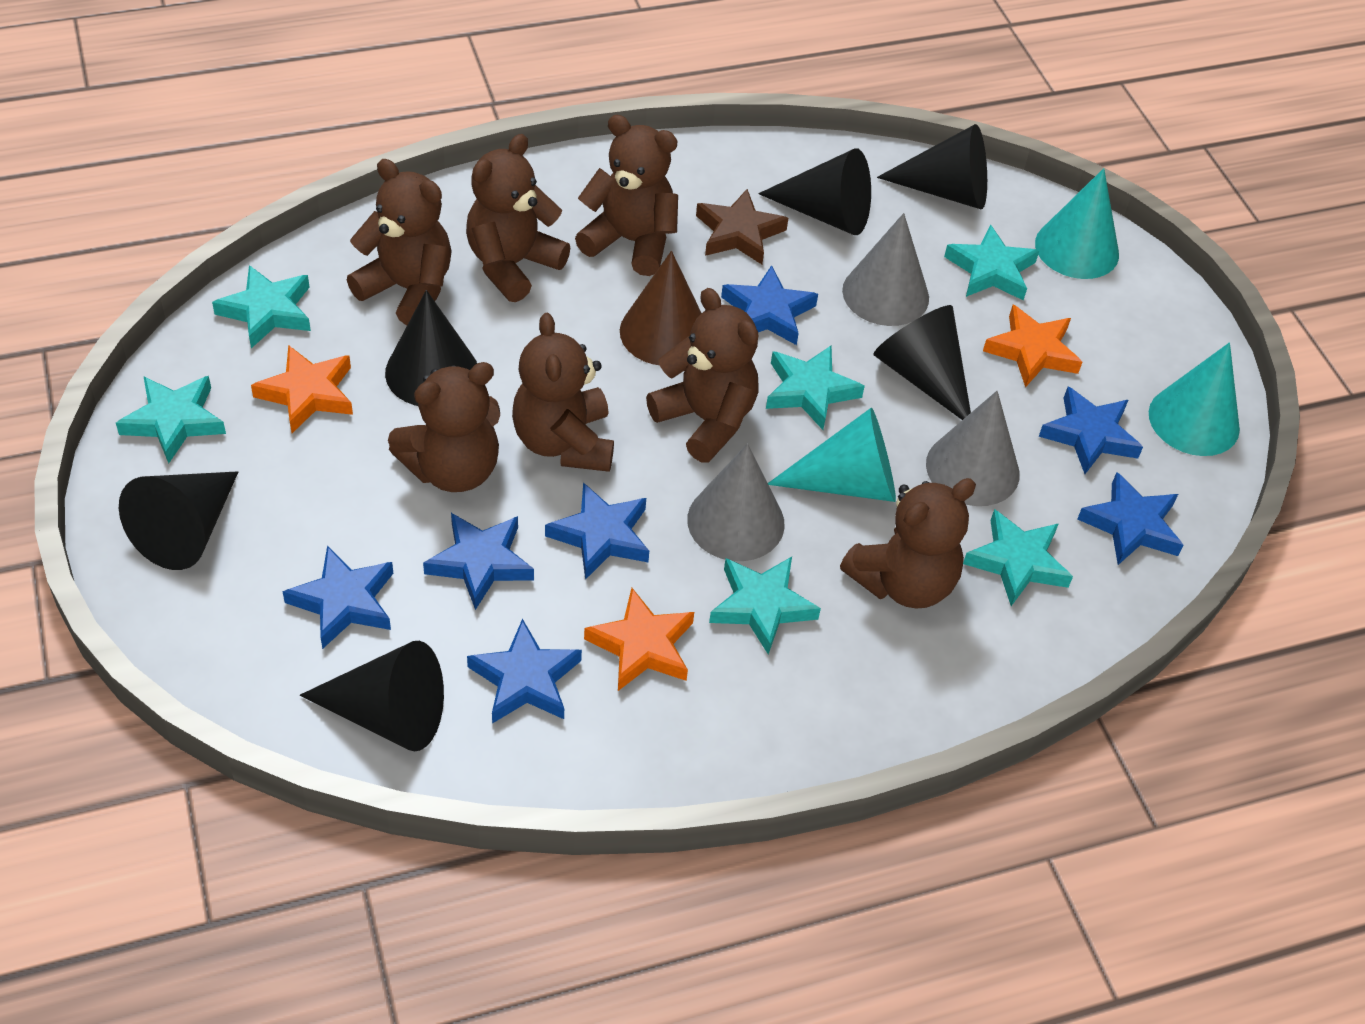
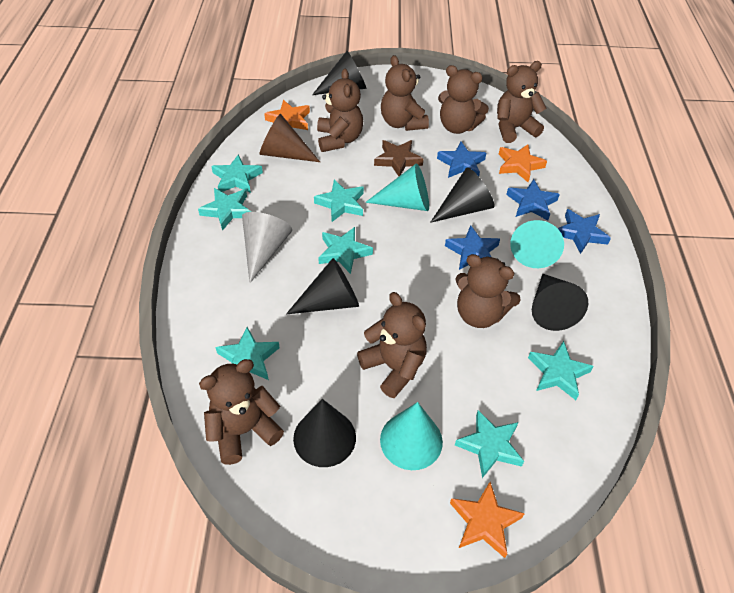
black cone: 6 -> 5
blue star: 7 -> 4
grey cone: 3 -> 1
turquoise star: 6 -> 7

